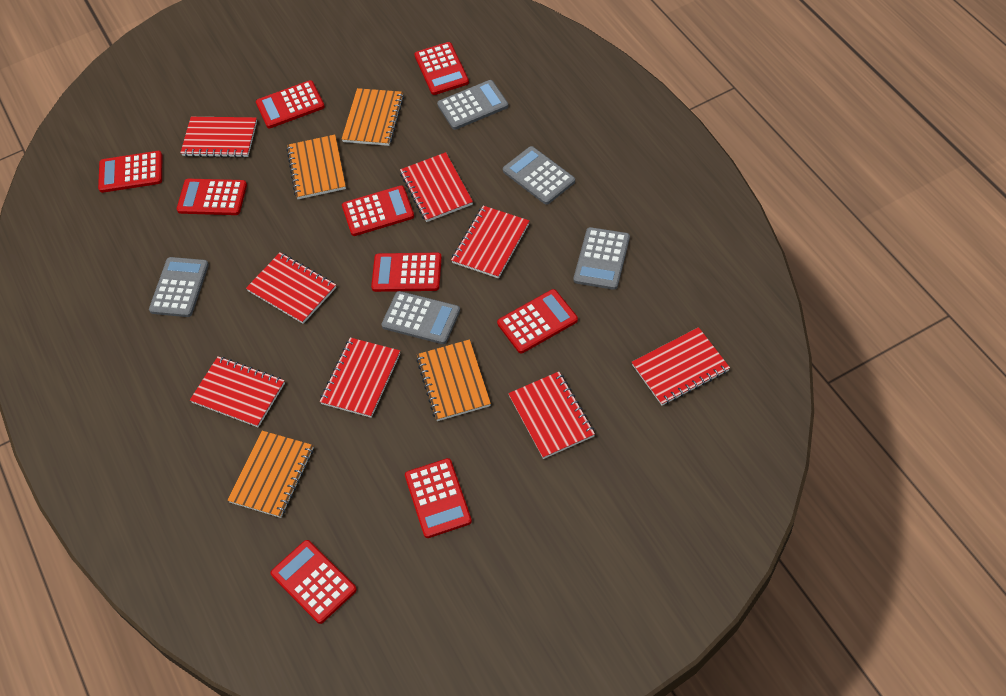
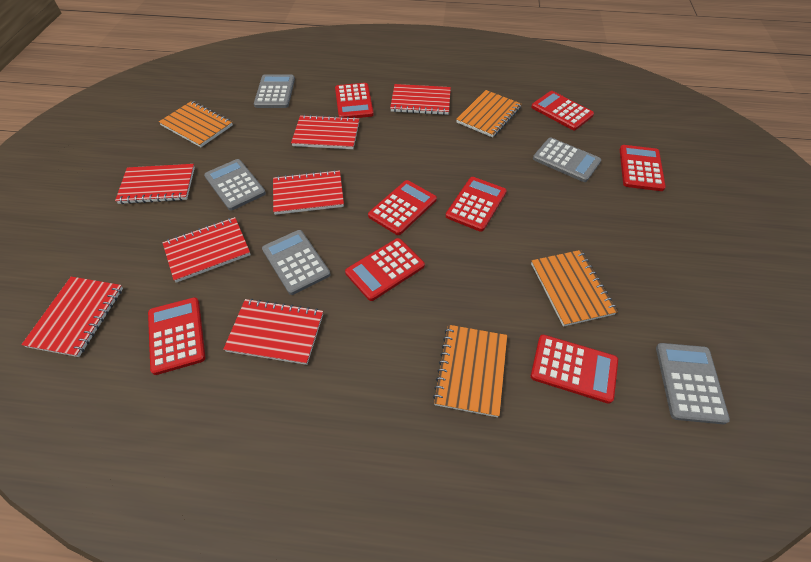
red calculator: 9 -> 8
red notebook: 8 -> 7

